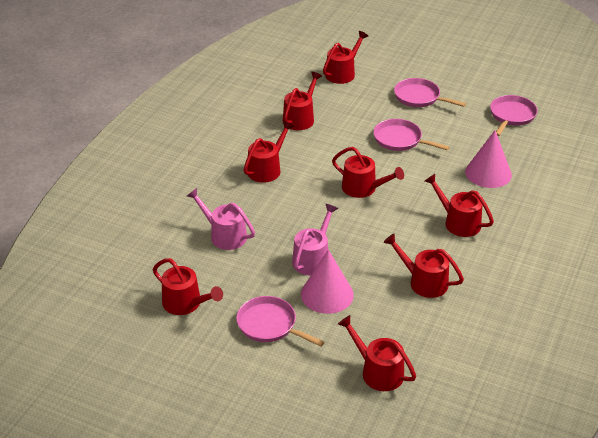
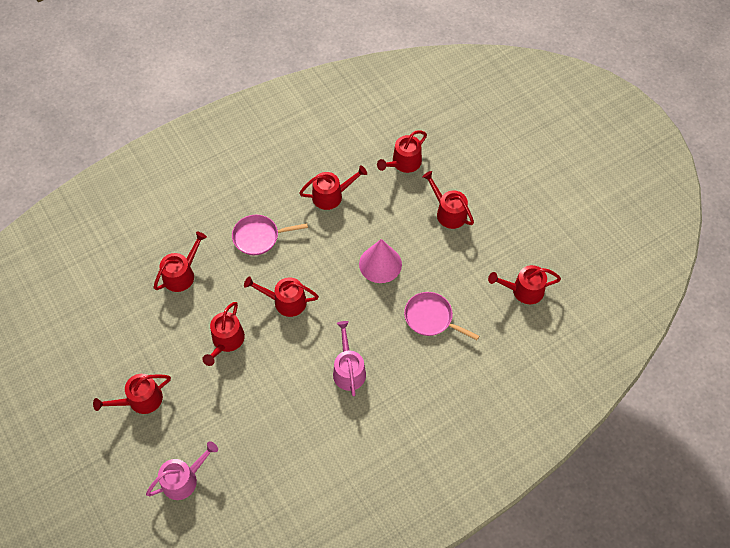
pink cone: 2 -> 1
pink pan: 4 -> 2

